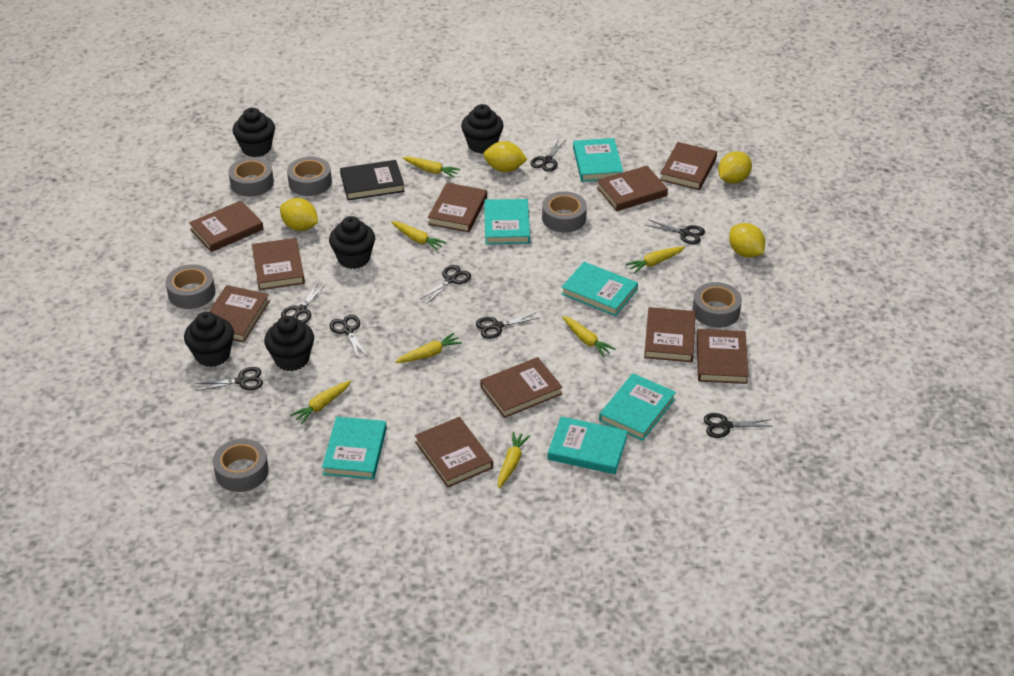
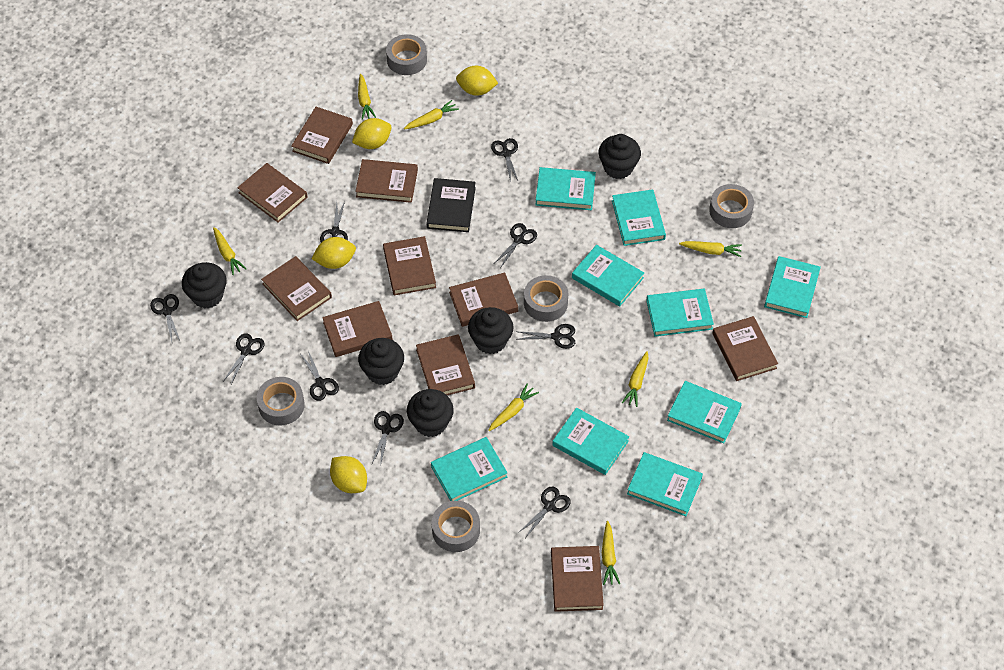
black scissors: 8 -> 9
grey tape: 6 -> 5
turquoise book: 6 -> 9

